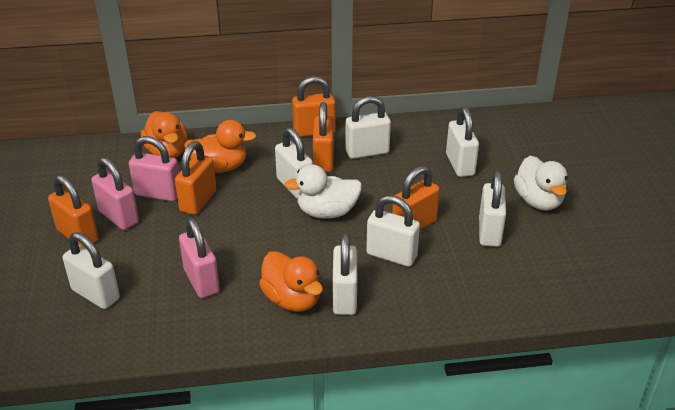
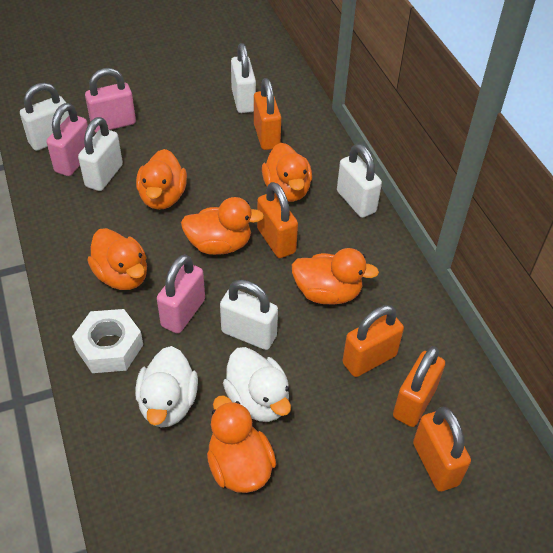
orange duck: 3 -> 6
white nut: 0 -> 1
white padlock: 7 -> 5

